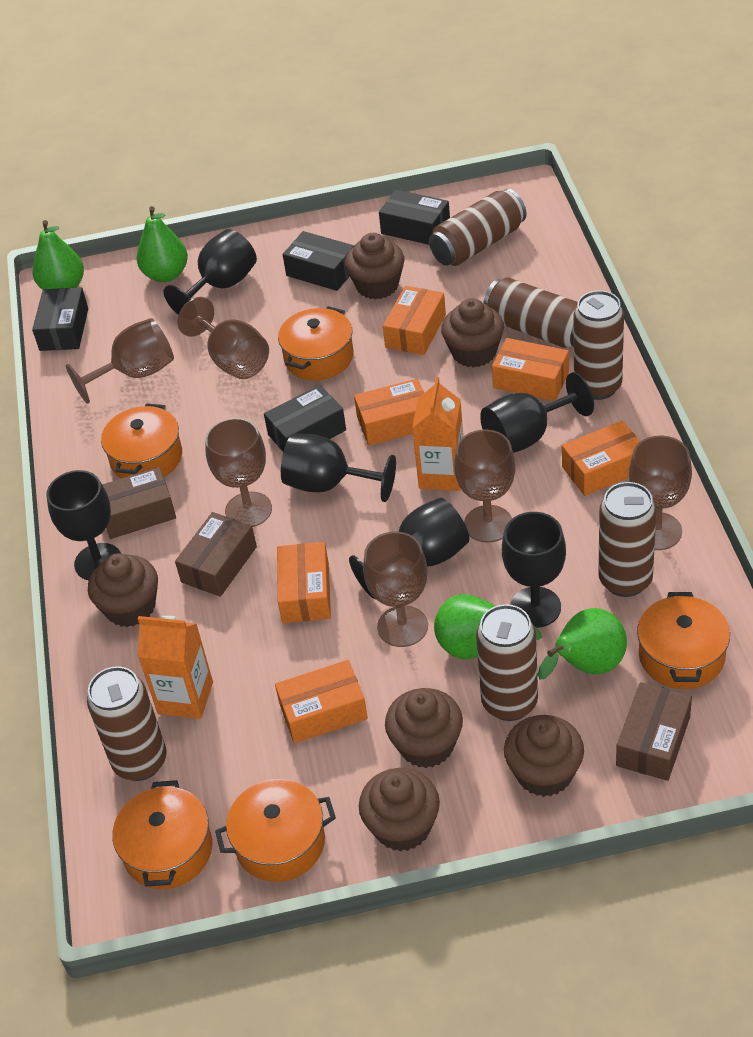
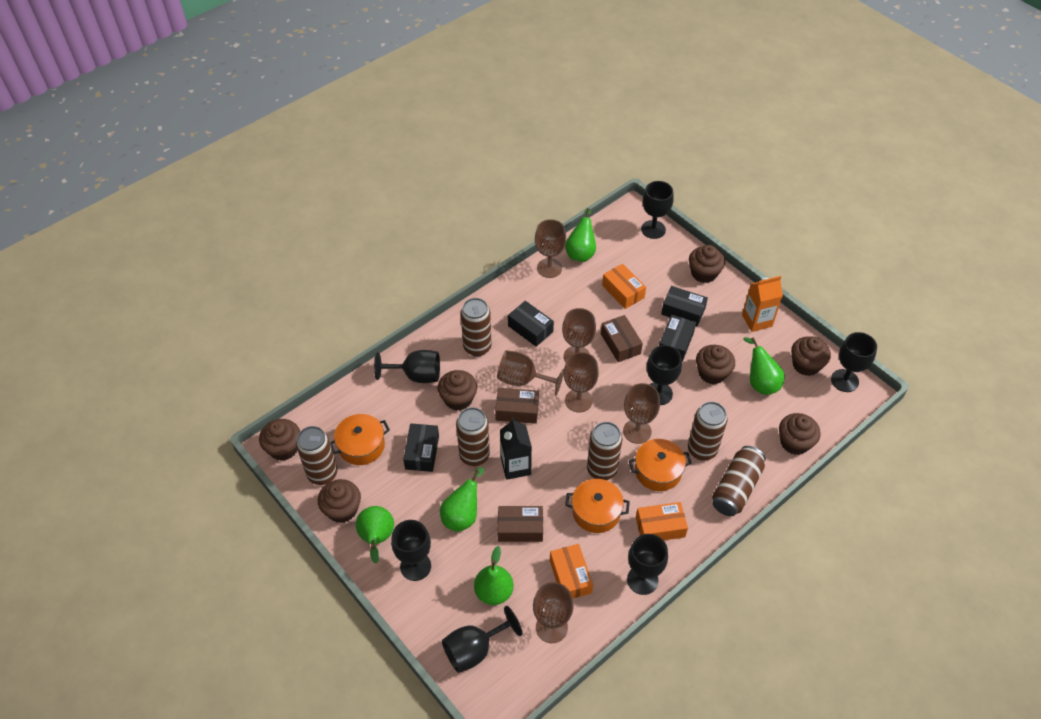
black carton: 0 -> 1
black goblet: 6 -> 7
brown cupcake: 6 -> 7
green pear: 4 -> 5
orange box: 6 -> 3
orange carton: 2 -> 1
orange pot: 5 -> 3

